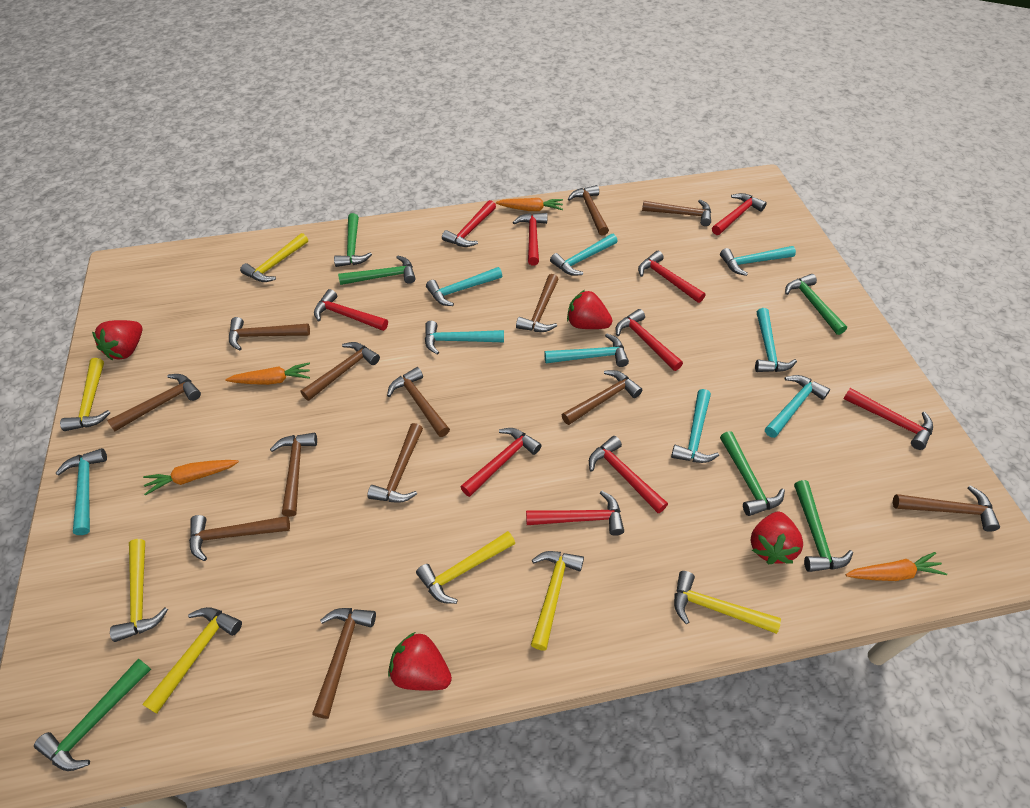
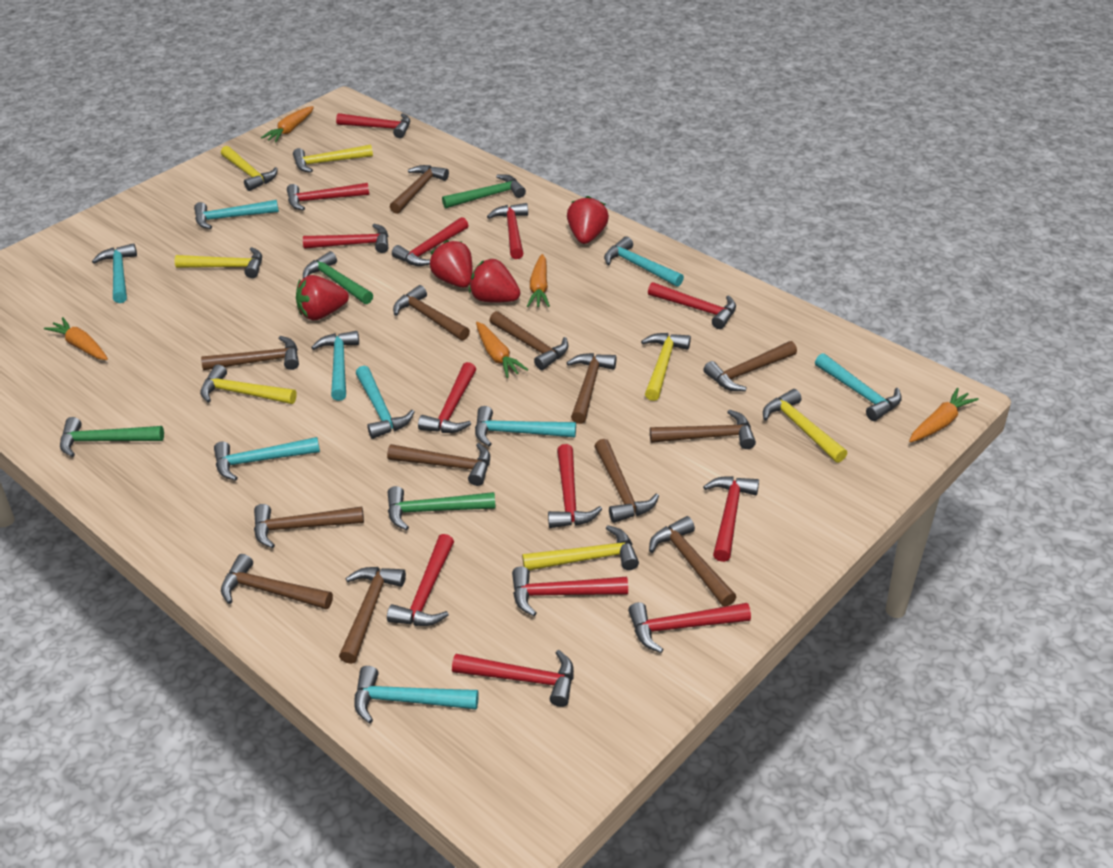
green hammer: 6 -> 4
orange carrot: 4 -> 5
red hammer: 10 -> 13

